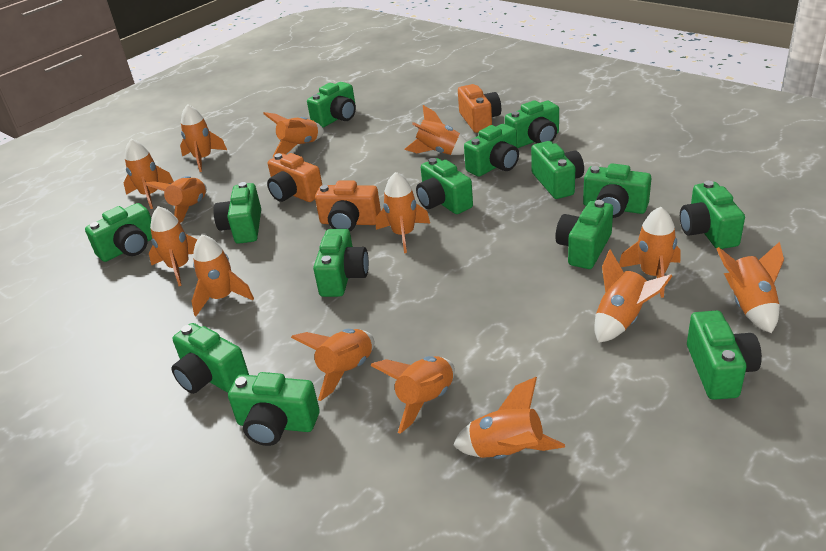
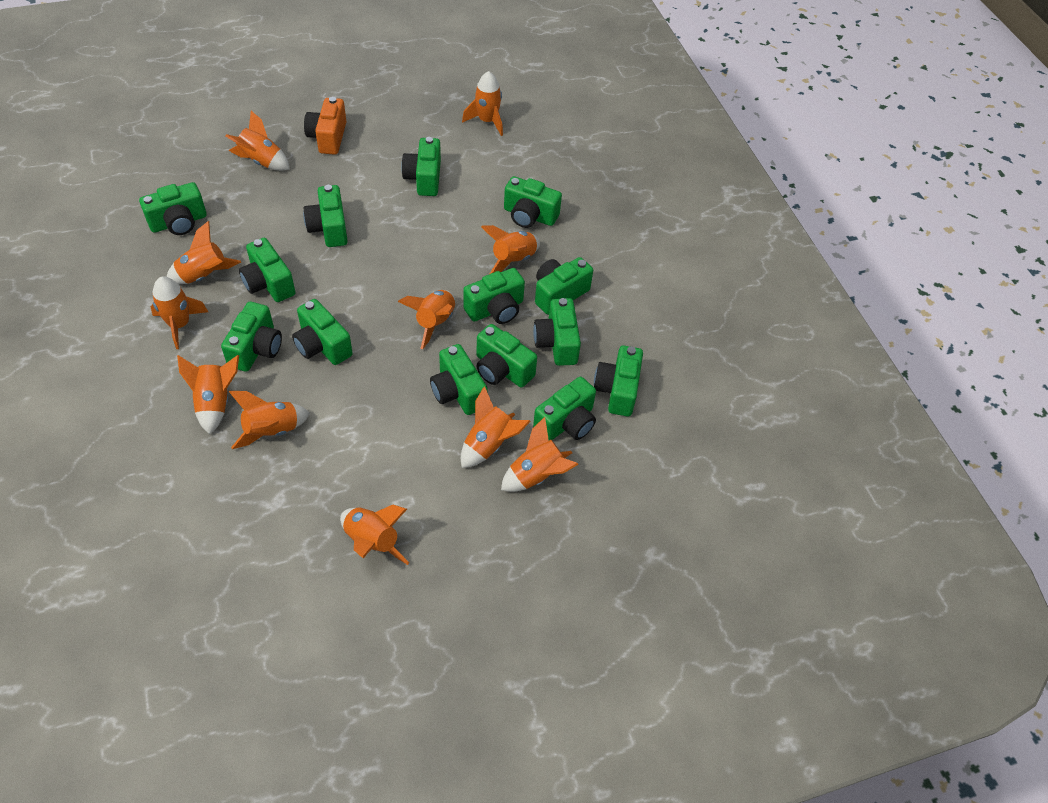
orange camera: 3 -> 1
orange rocket: 14 -> 11

